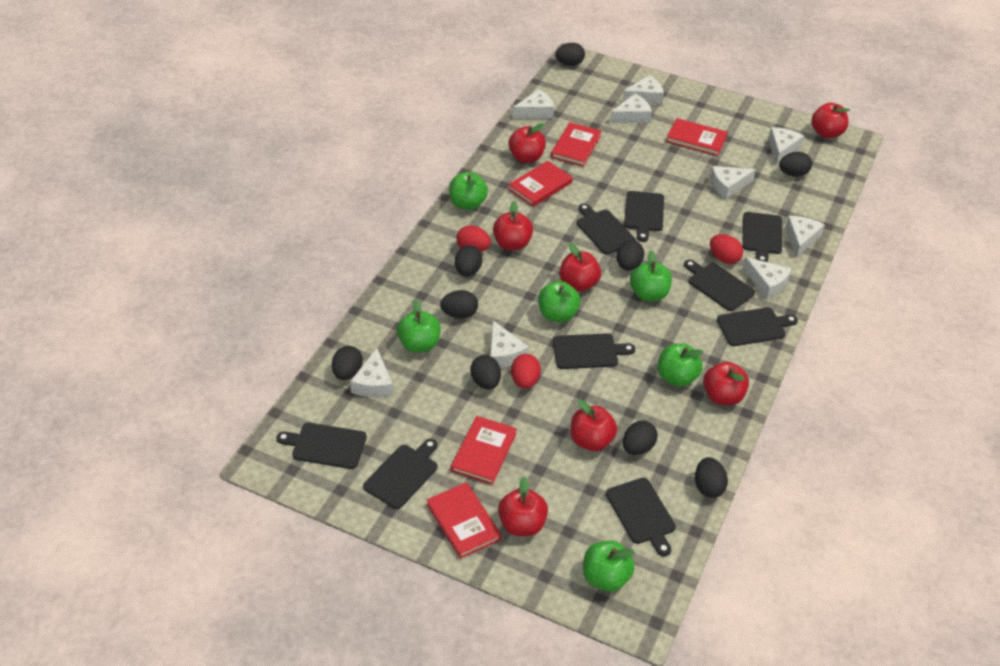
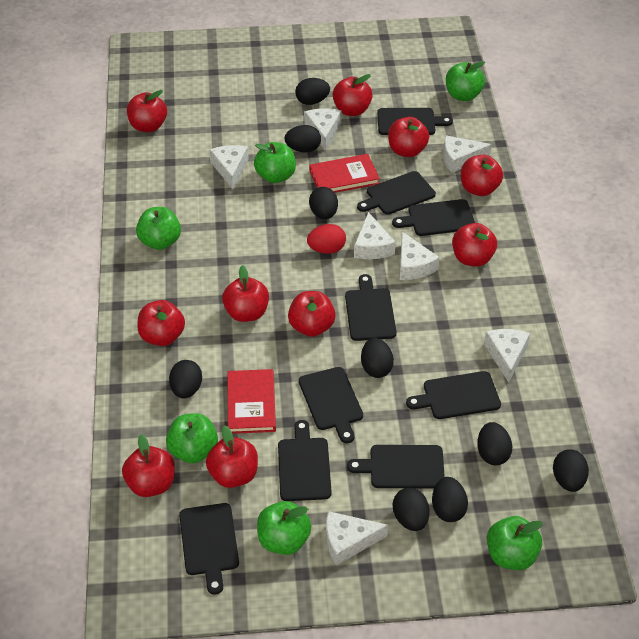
red apple: 7 -> 10
red book: 5 -> 2
red egg: 3 -> 1
white cheese: 9 -> 7

